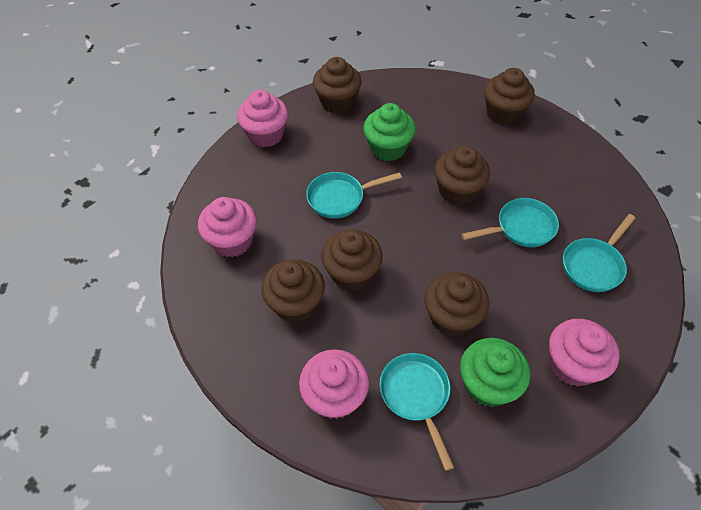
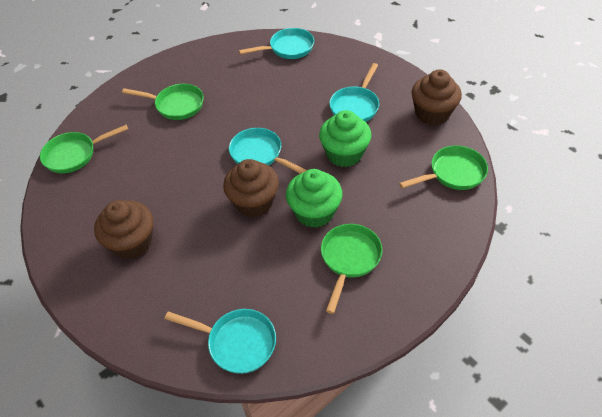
brown cupcake: 6 -> 3
green pan: 0 -> 4
pink cupcake: 4 -> 0

